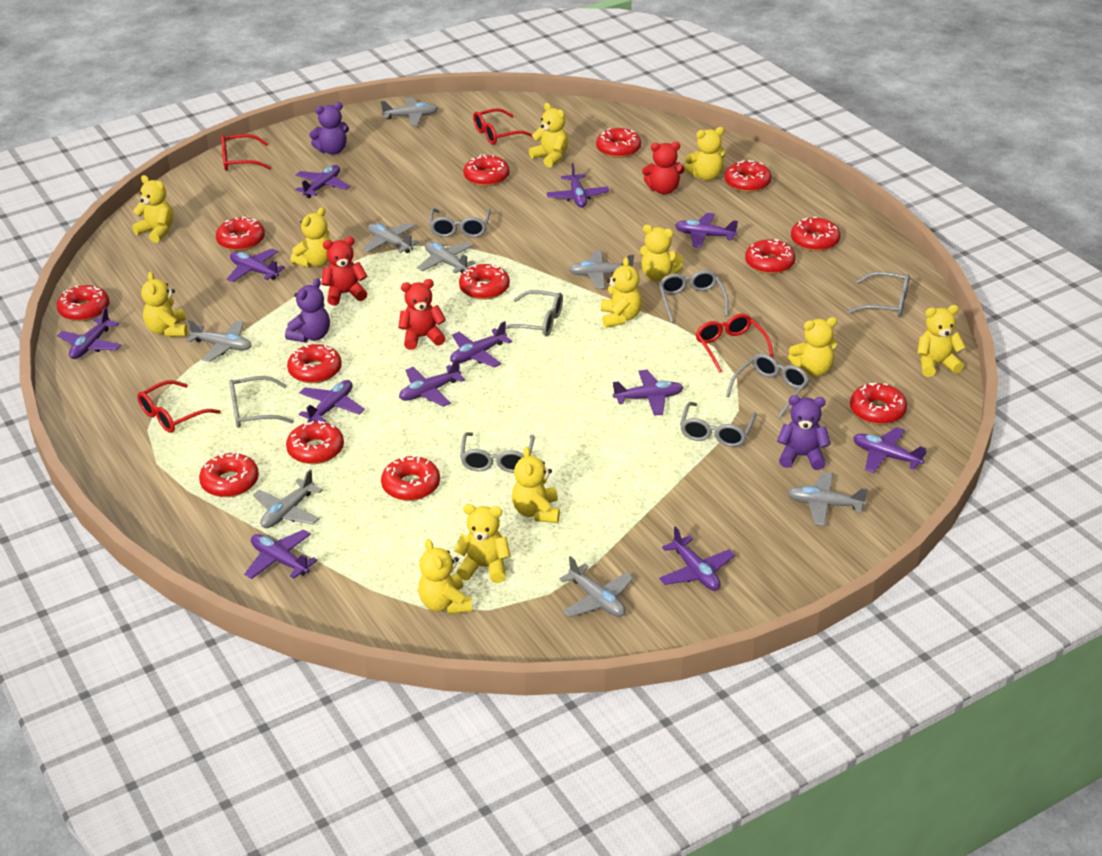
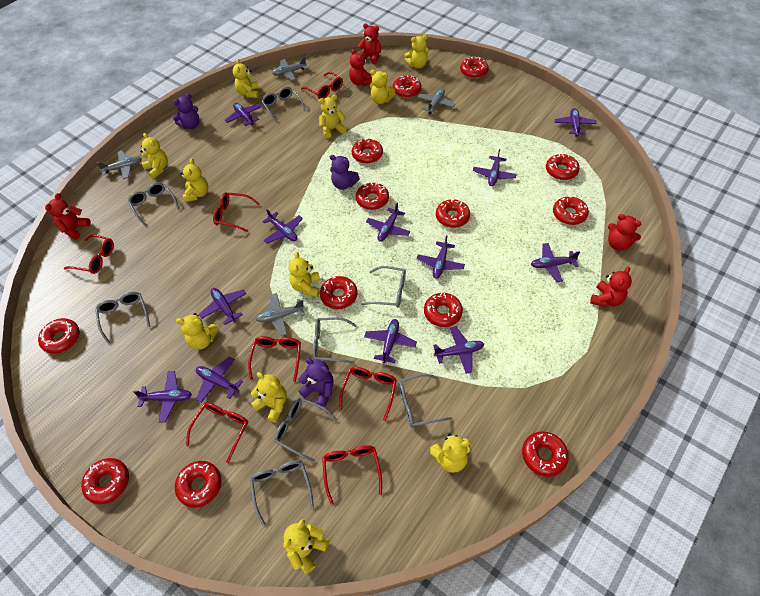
grey plane: 8 -> 4
red glasses: 4 -> 7
red teddy bear: 3 -> 5
yellow teddy bear: 12 -> 11

